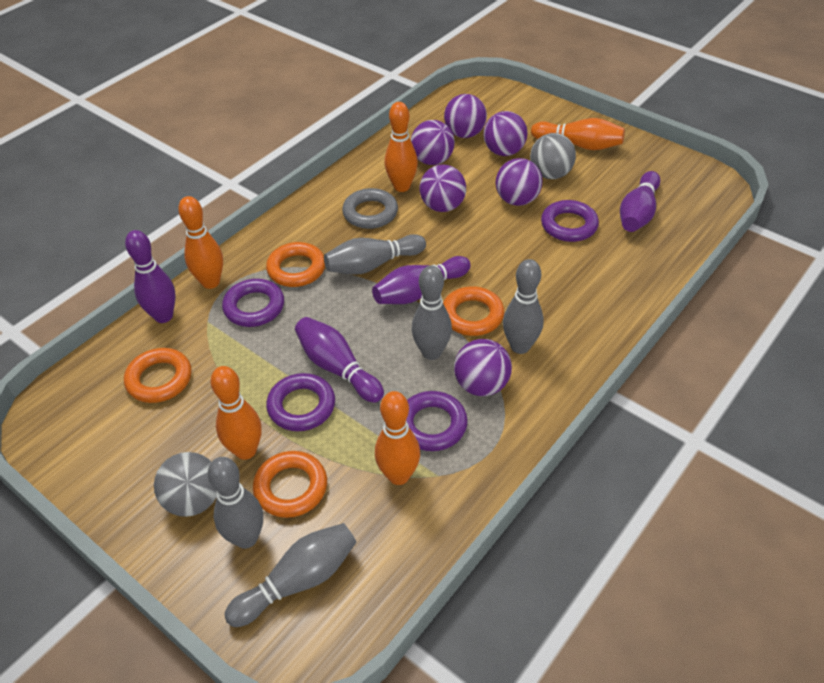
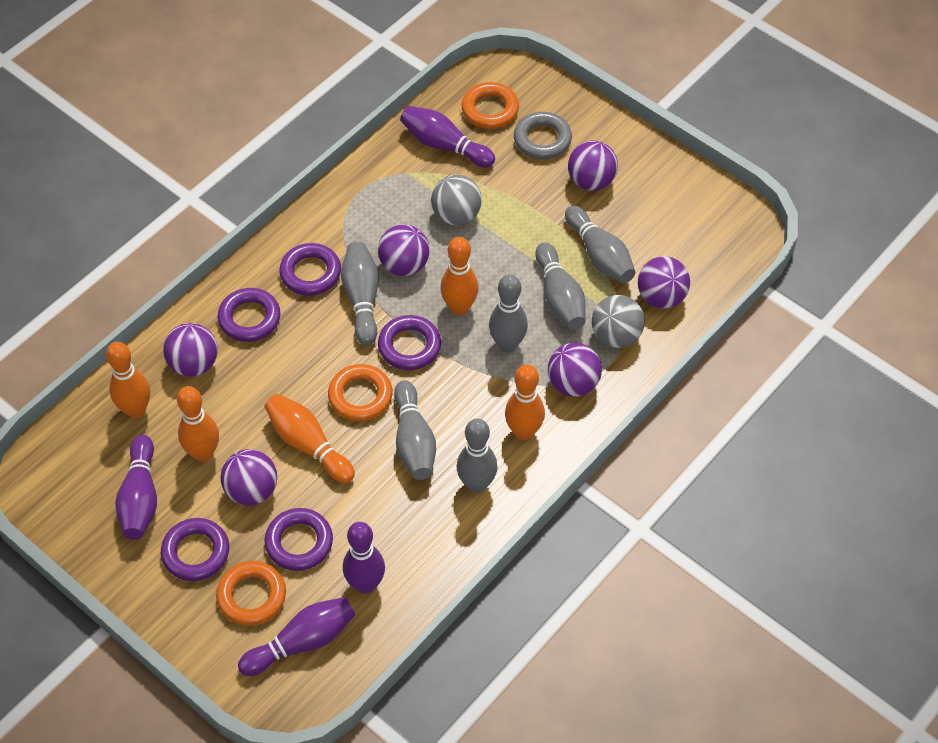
grey bowling pin: 5 -> 6
orange ring: 4 -> 3
purple ring: 4 -> 5

